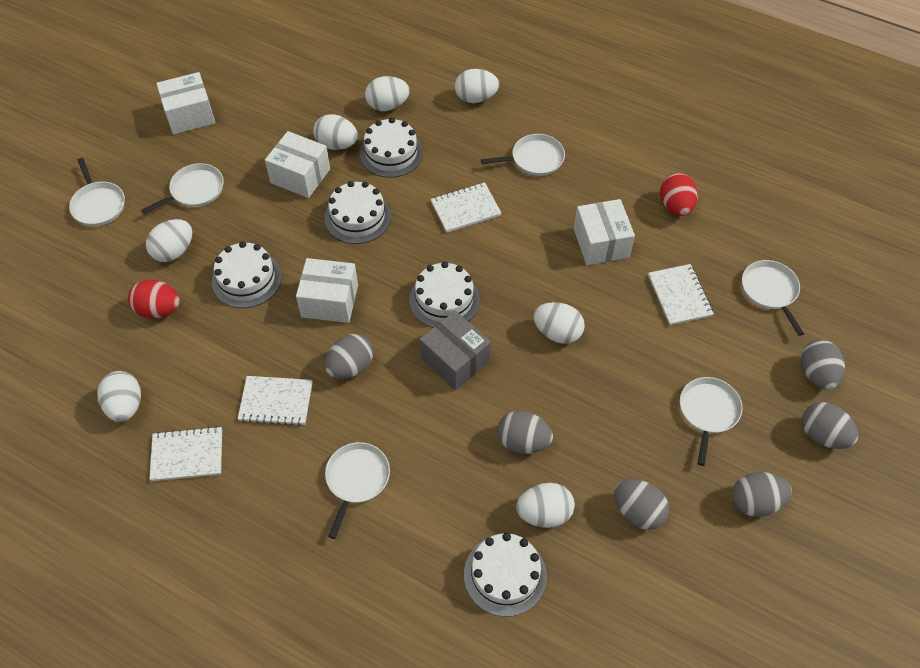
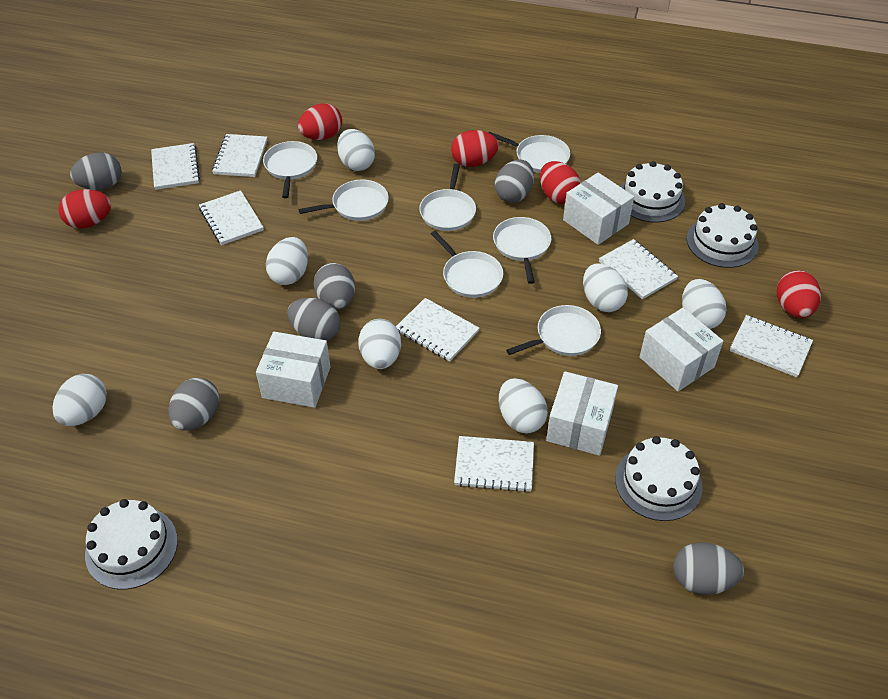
grey box: 1 -> 0
red egg: 2 -> 5
white cake: 5 -> 4
white notebook: 4 -> 7
white pan: 6 -> 7

